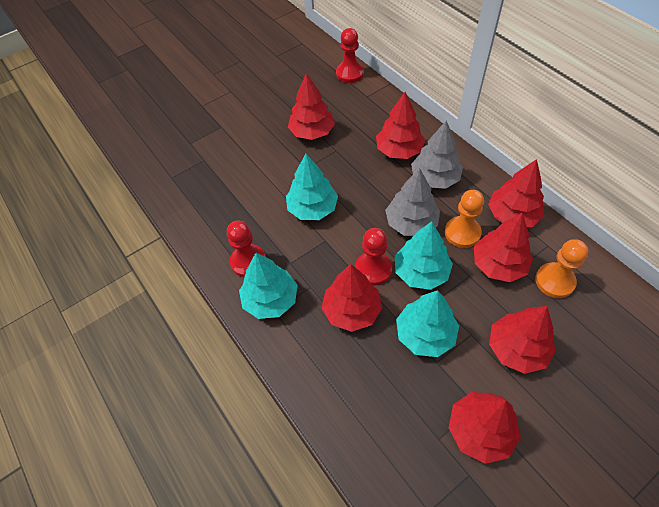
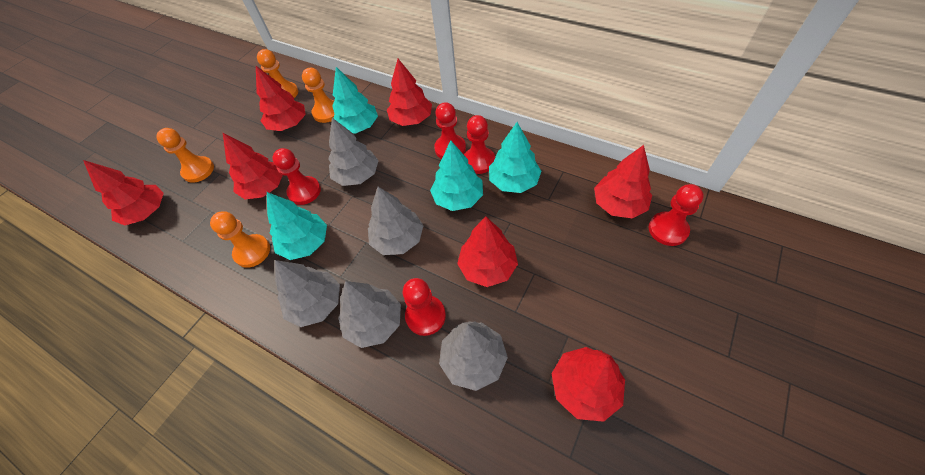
grey tree: 2 -> 5
orange pawn: 2 -> 4
red pawn: 3 -> 5

